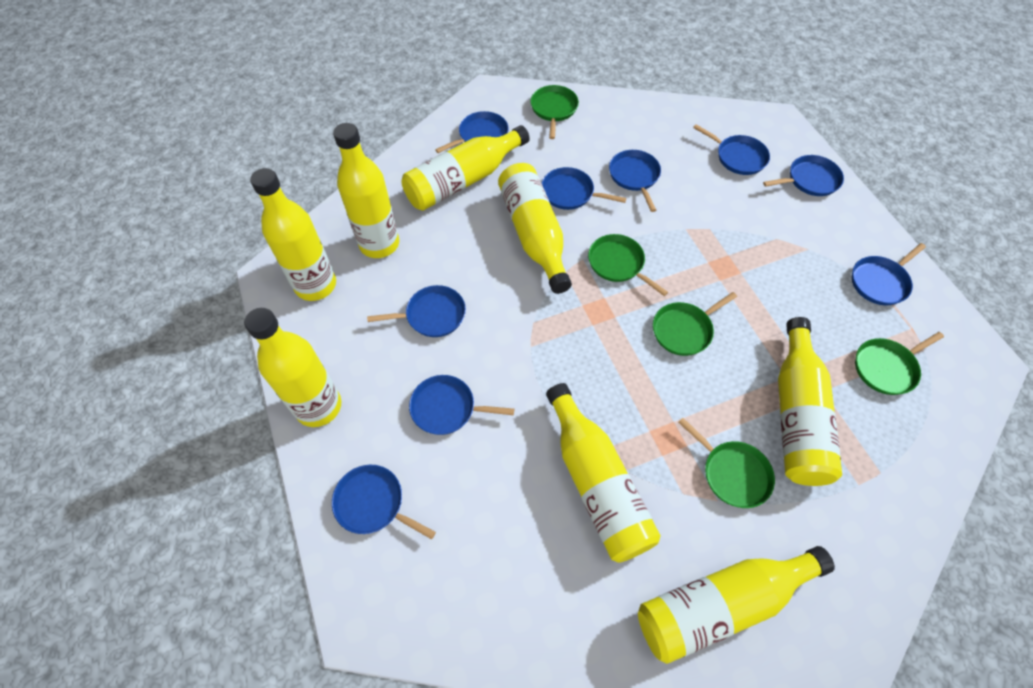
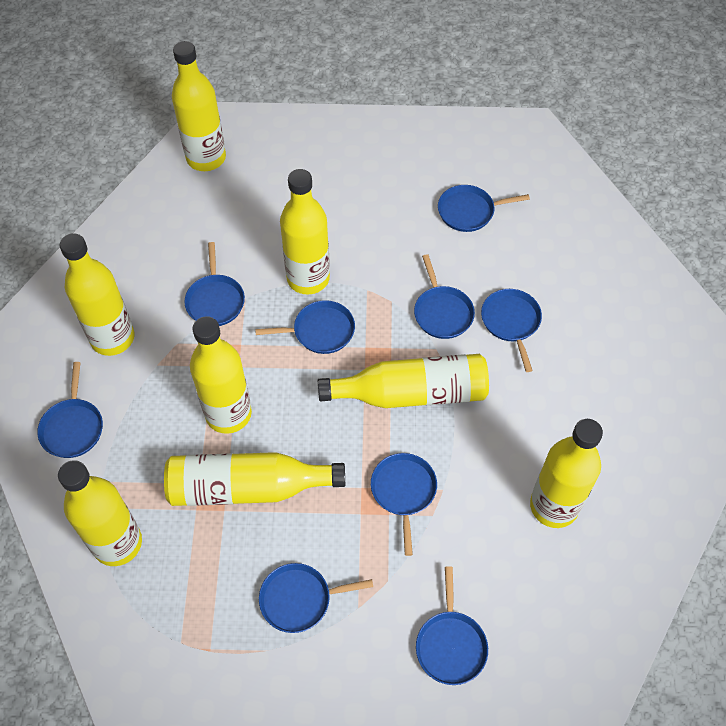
green pan: 5 -> 0

